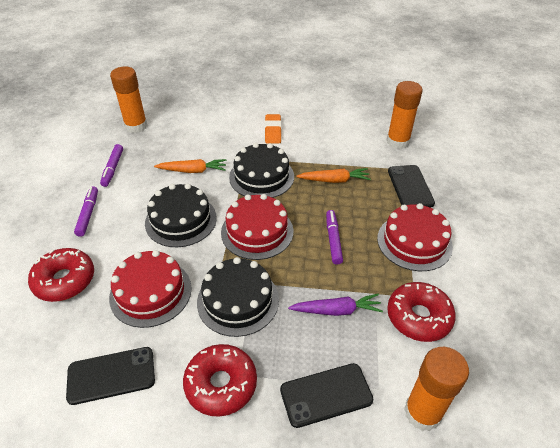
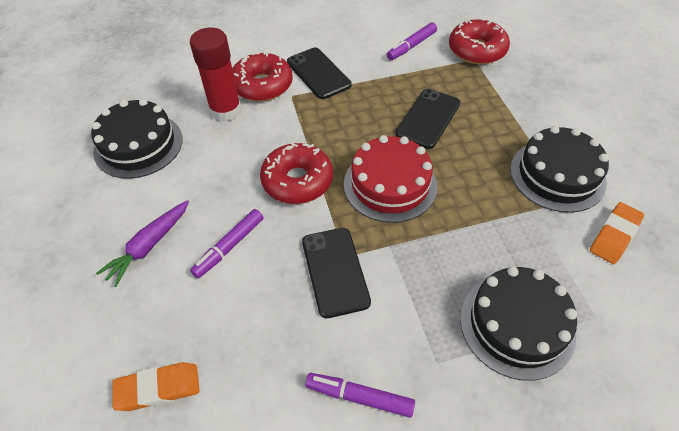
orange carrot: 2 -> 0
orange eraser: 1 -> 2
orange glue stick: 3 -> 0
red cake: 3 -> 1
red glue stick: 0 -> 1

